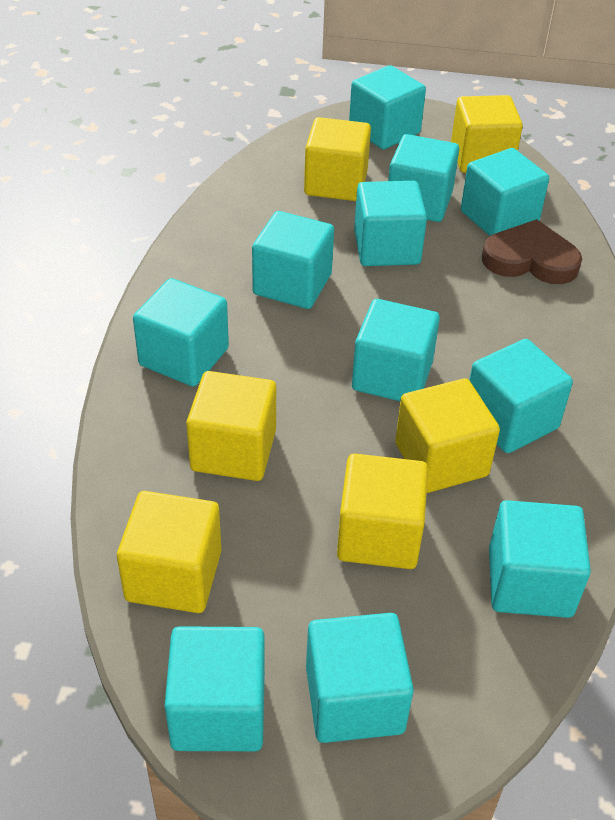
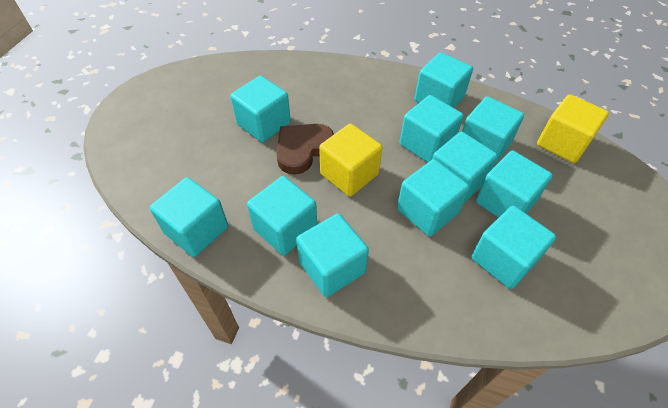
yellow cube: 6 -> 2

